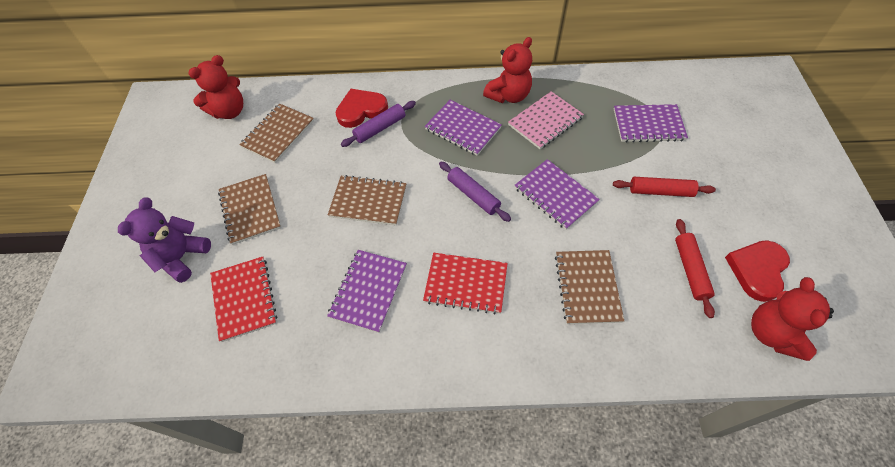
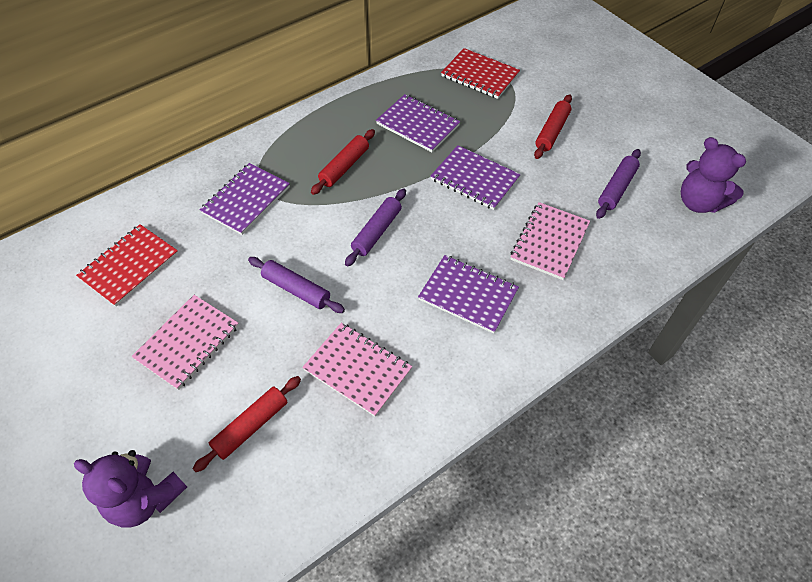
brown notebook: 4 -> 0
pink notebook: 1 -> 3
purple rolling pin: 2 -> 3
purple teddy bear: 1 -> 2
red heart: 2 -> 0
red rolling pin: 2 -> 3
red teddy bear: 3 -> 0

